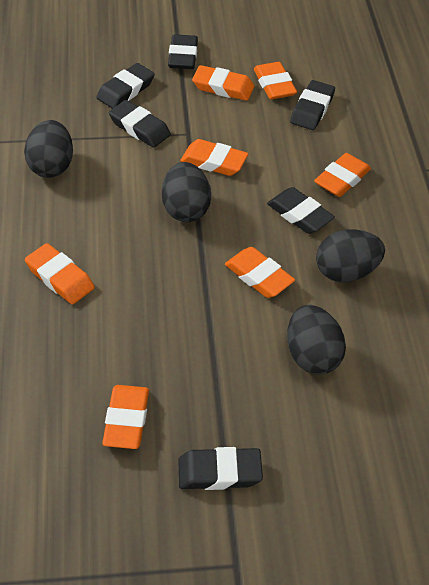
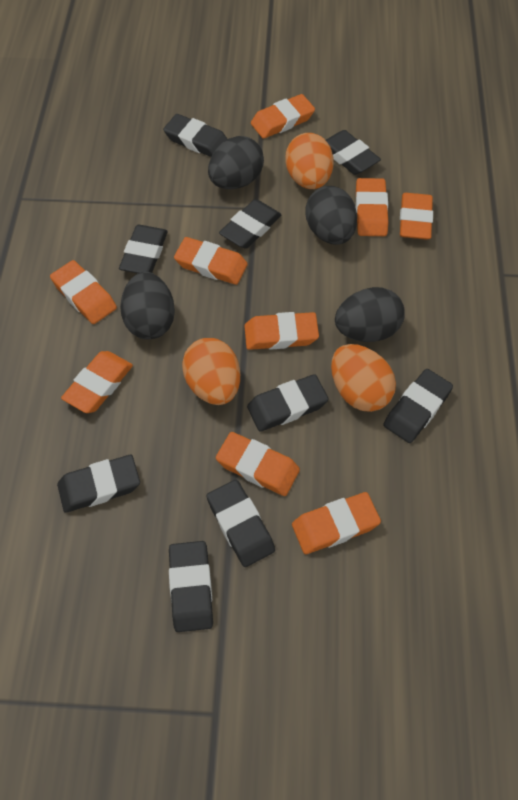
black eraser: 6 -> 9
orange egg: 0 -> 3
orange eraser: 7 -> 9

